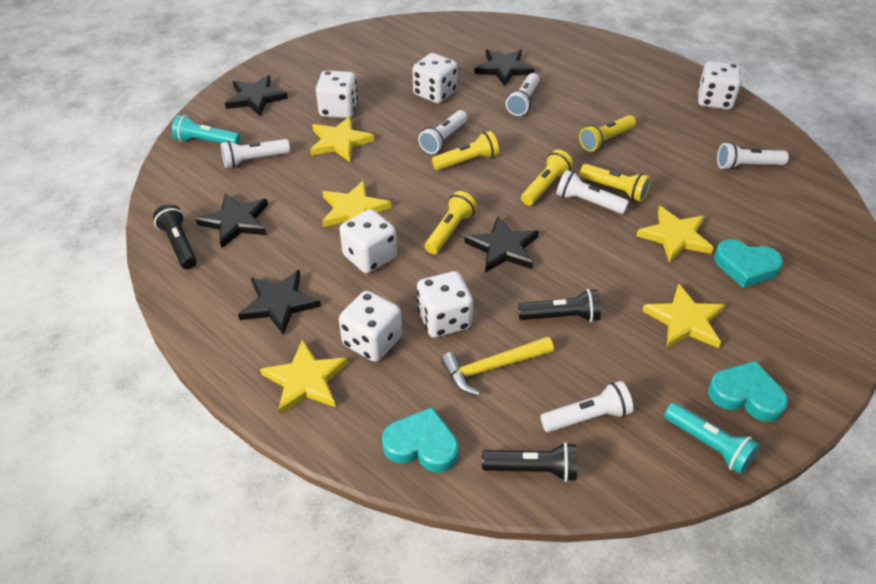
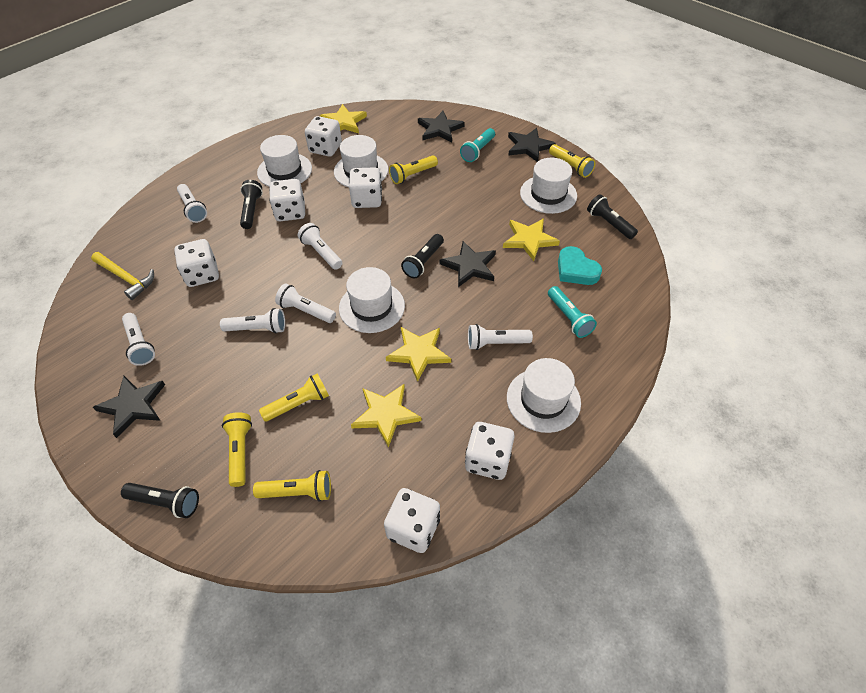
black flashlight: 3 -> 4
black star: 5 -> 4
turquoise heart: 3 -> 1
white hat: 0 -> 5
yellow star: 5 -> 4

